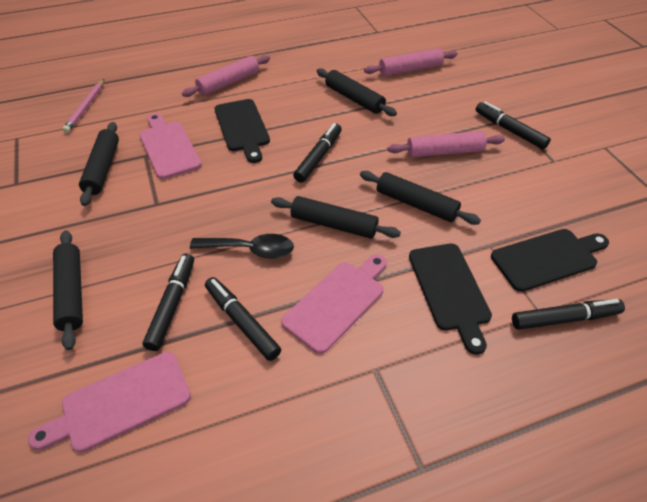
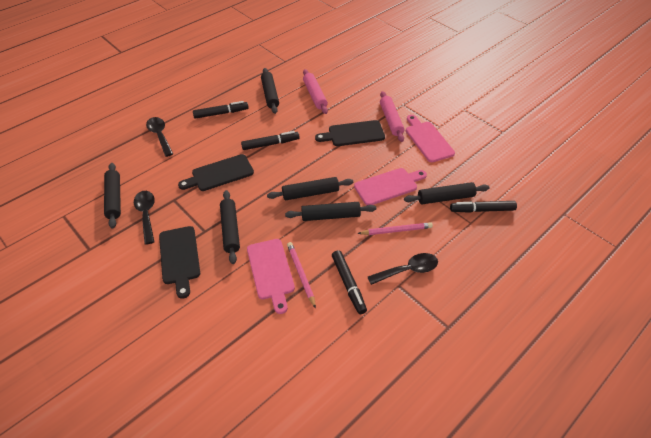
black marker: 5 -> 4
black rolling pin: 5 -> 6
black spoon: 1 -> 3
pink pencil: 1 -> 2
pink rolling pin: 3 -> 2

